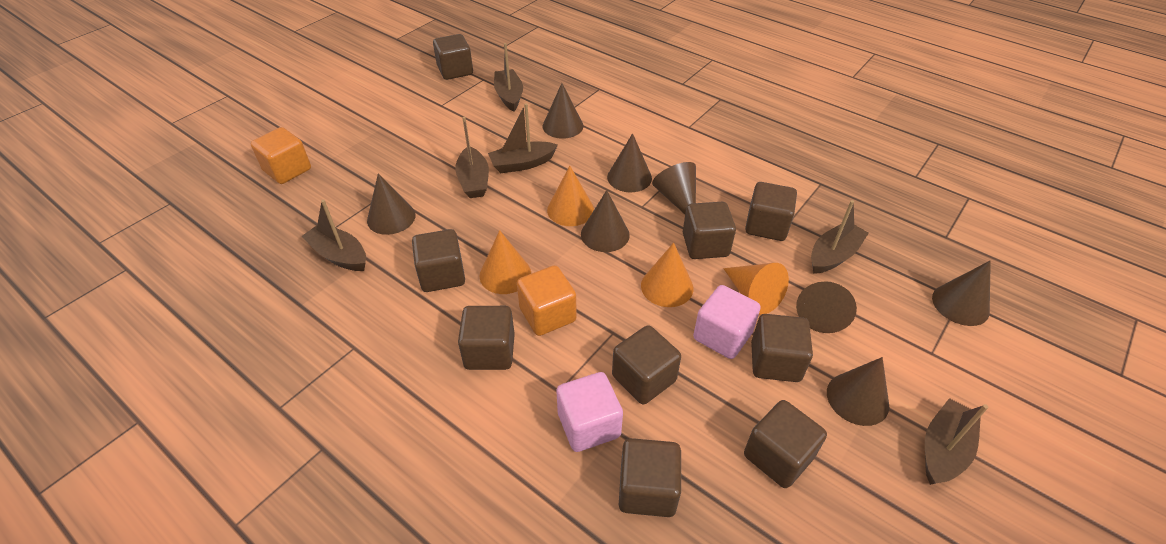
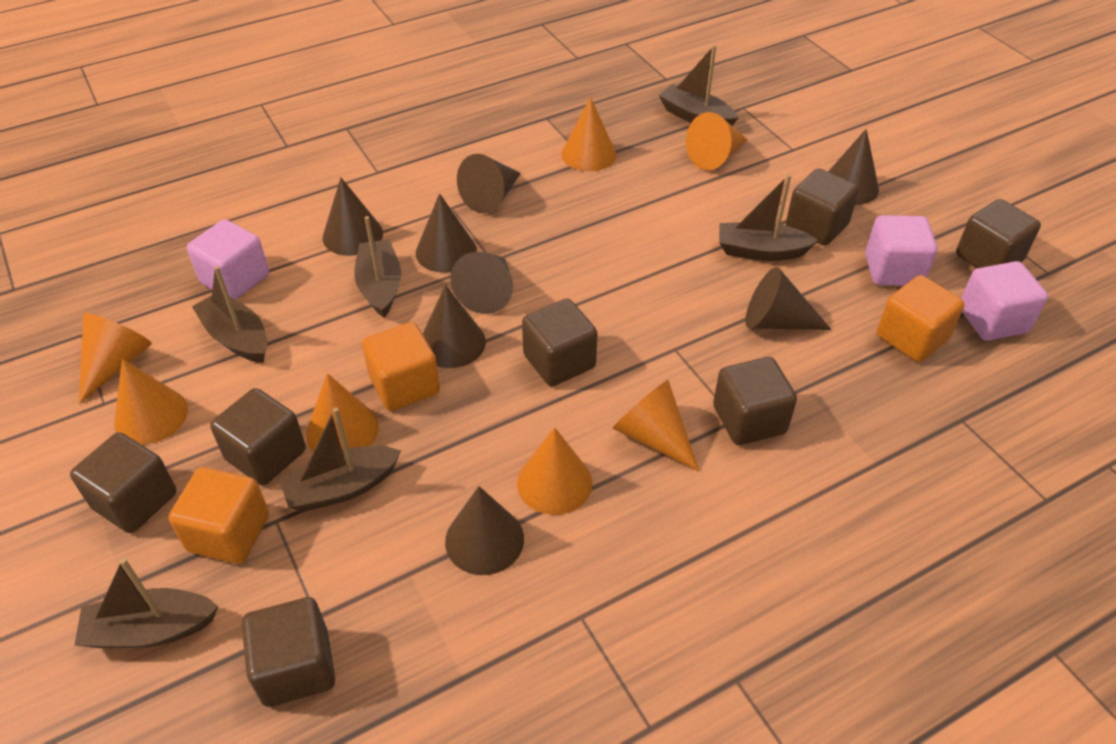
brown cube: 9 -> 7
orange cone: 4 -> 7
orange cube: 2 -> 3
pink cube: 2 -> 3

